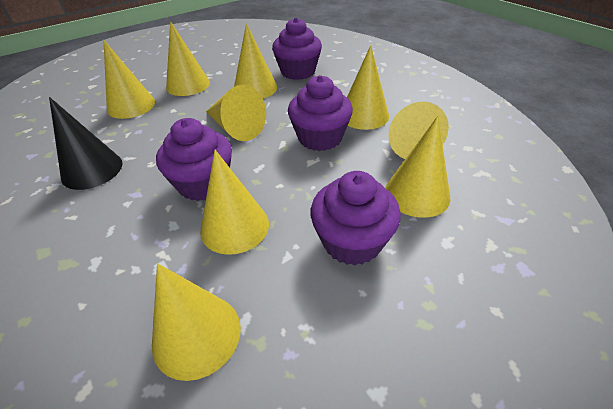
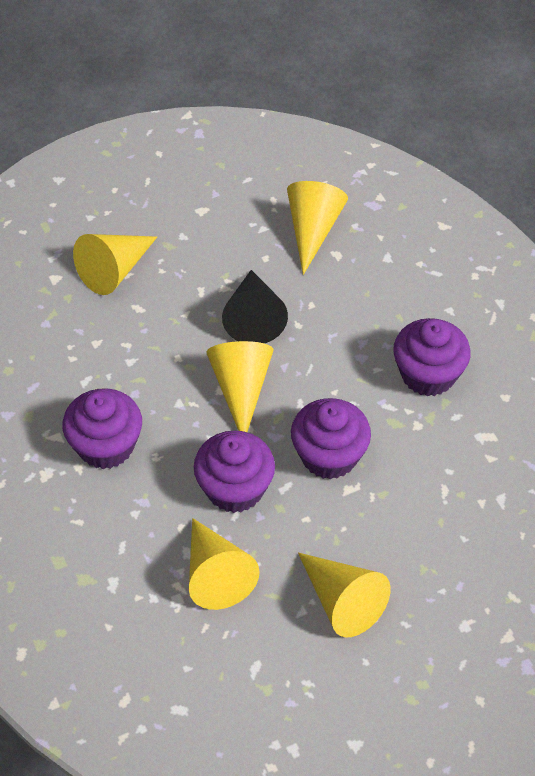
yellow cone: 9 -> 5

